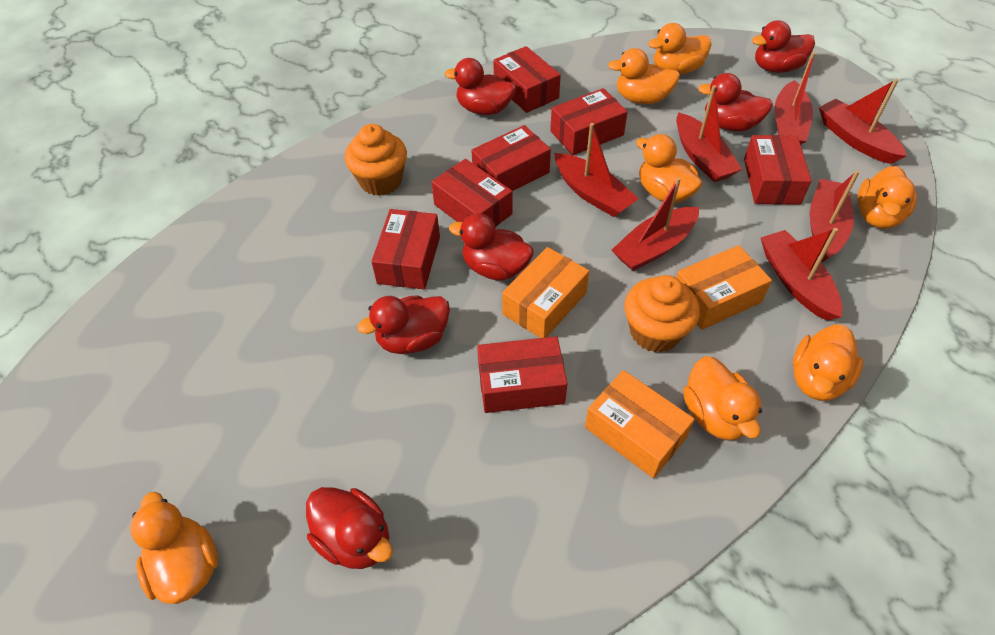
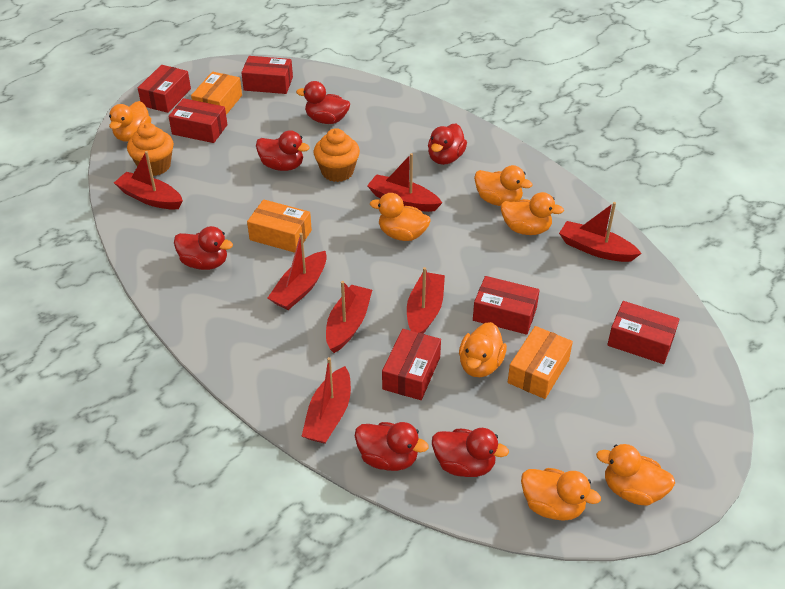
red box: 7 -> 6

